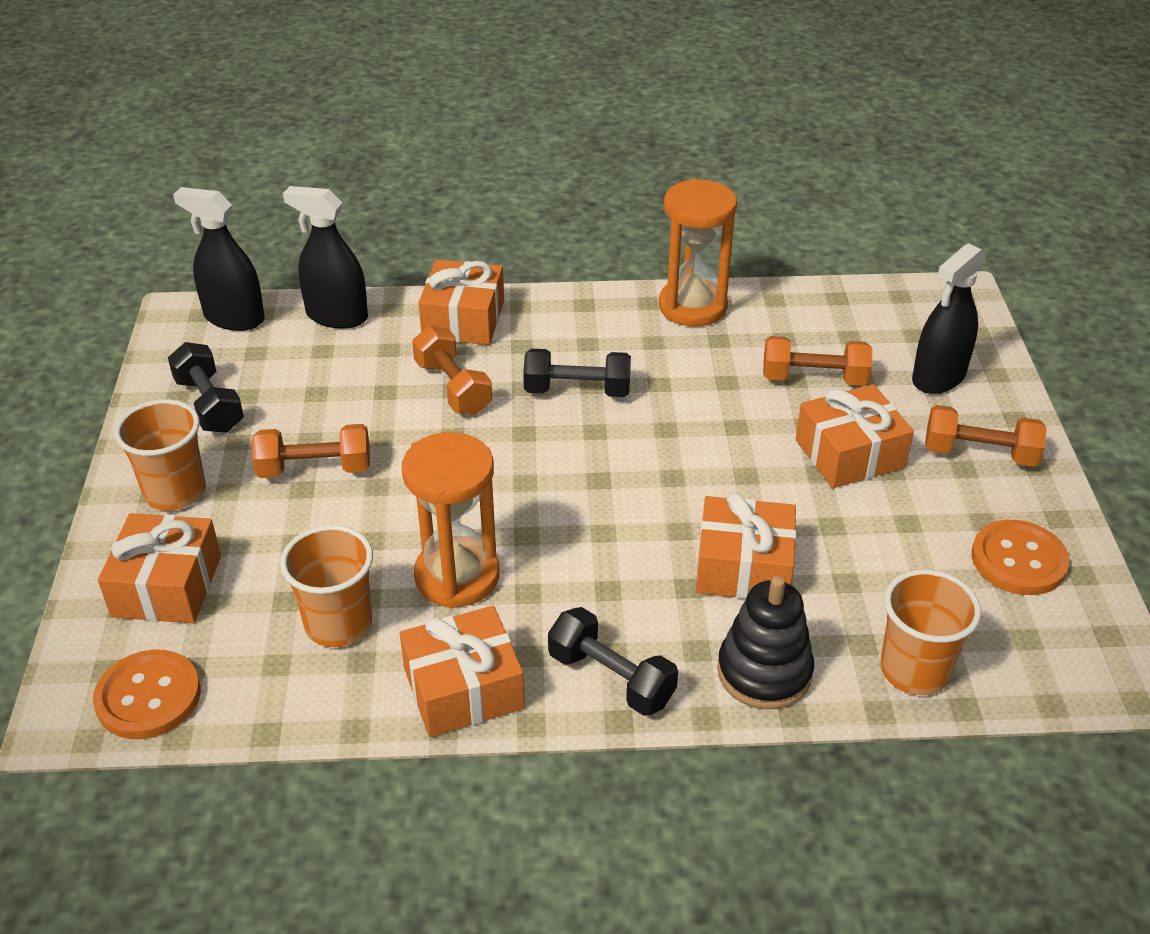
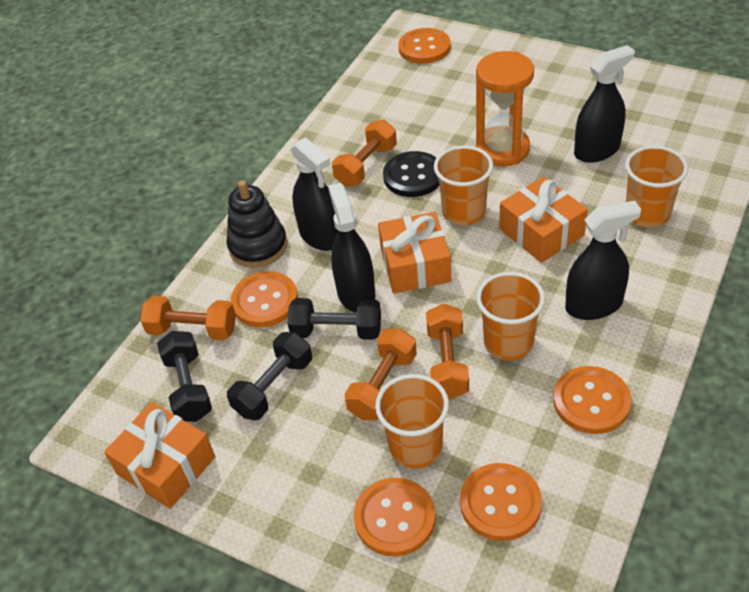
black button: 0 -> 1
black spray bottle: 3 -> 4
orange button: 2 -> 5
orange cup: 3 -> 4
orange gift: 5 -> 3
orange hourglass: 2 -> 1

